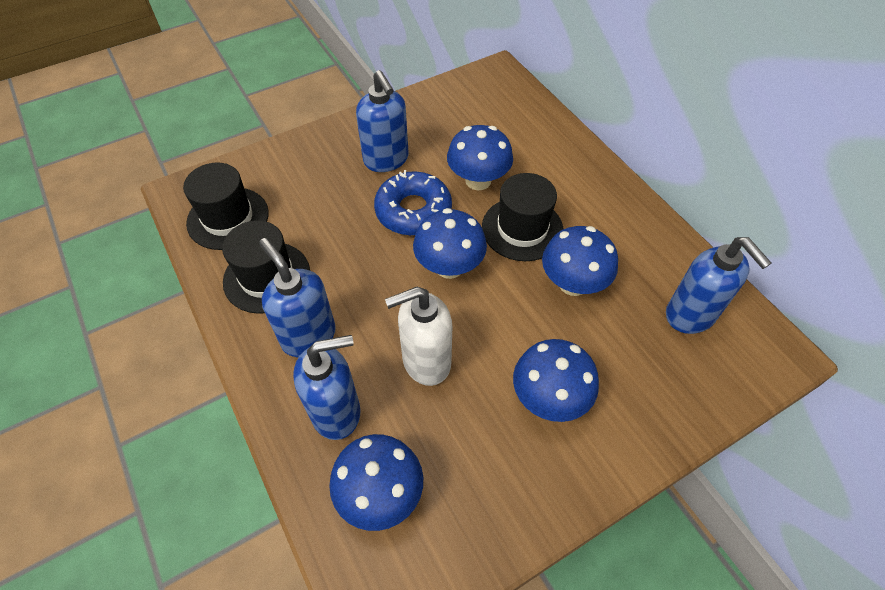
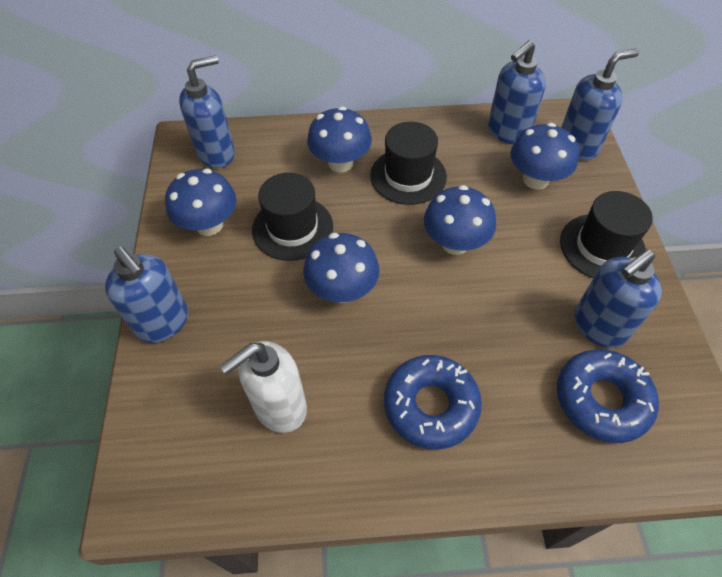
blue donut: 1 -> 2
blue soap dispenser: 4 -> 5

